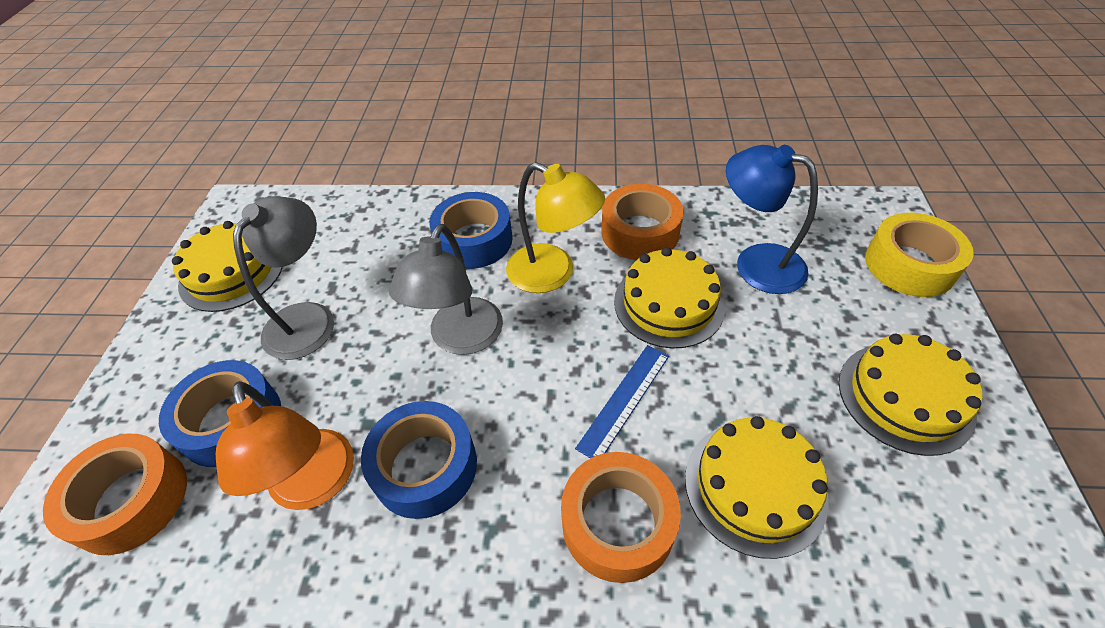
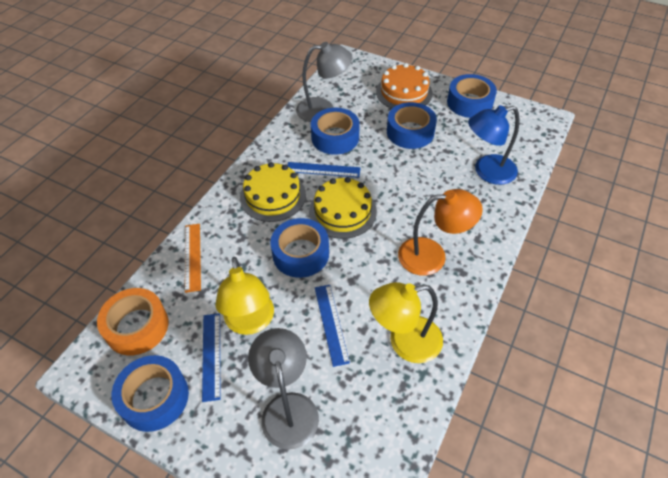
blue ruler: 1 -> 3
blue tape: 3 -> 5
orange cake: 0 -> 1
orange ruler: 0 -> 1
orange tape: 3 -> 1
yellow cake: 4 -> 2
yellow lamp: 1 -> 2
yellow tape: 1 -> 0

